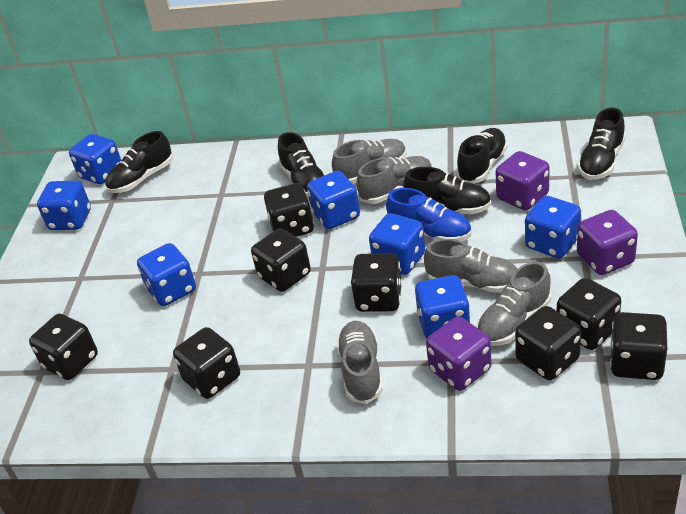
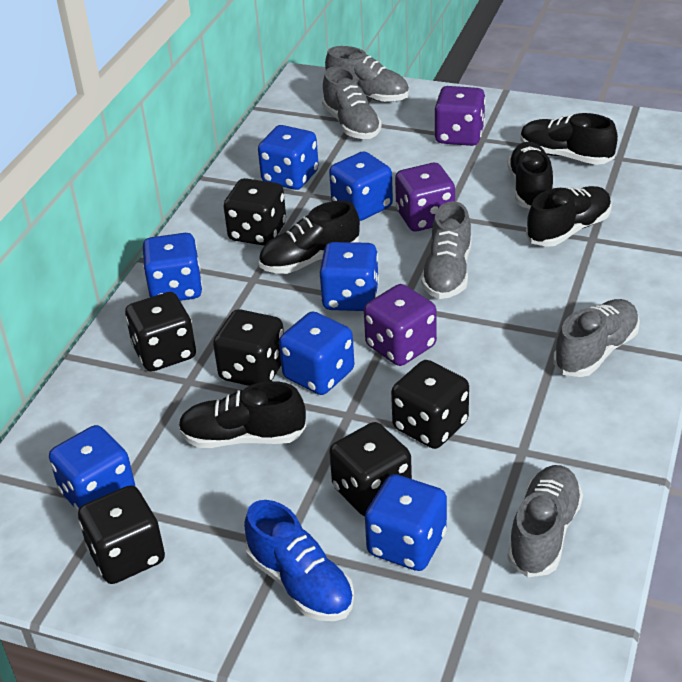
black dice: 8 -> 6

